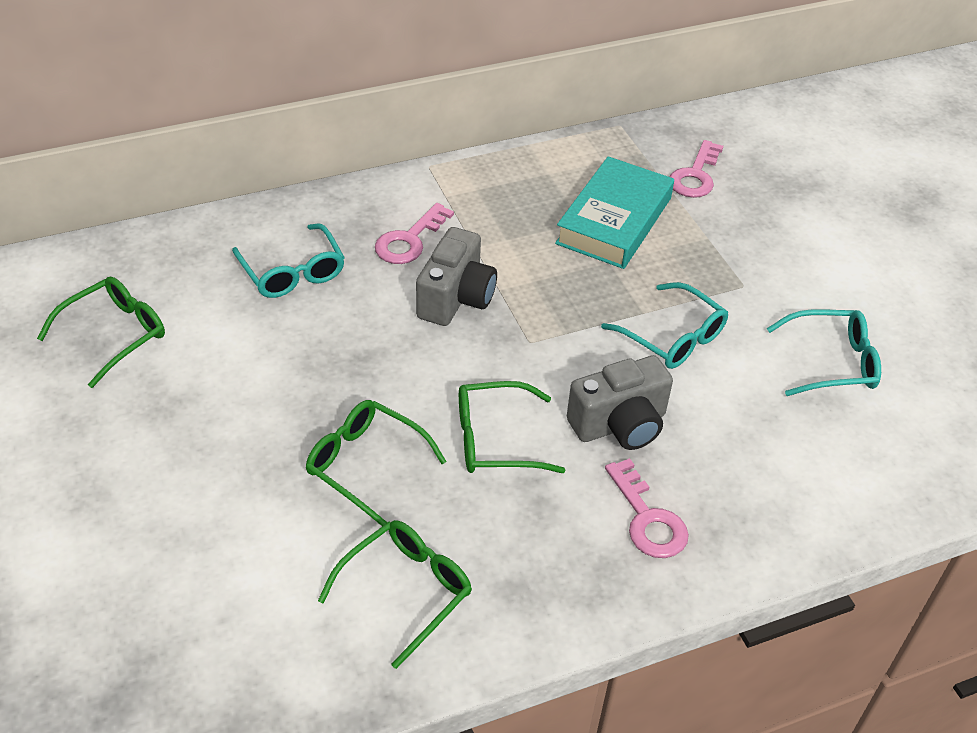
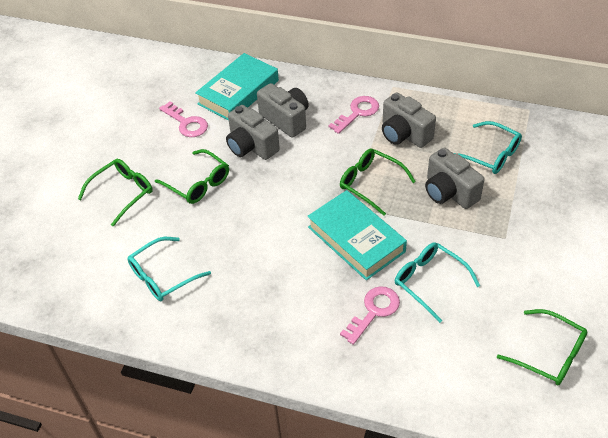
grey camera: 2 -> 4
turquoise book: 1 -> 2

